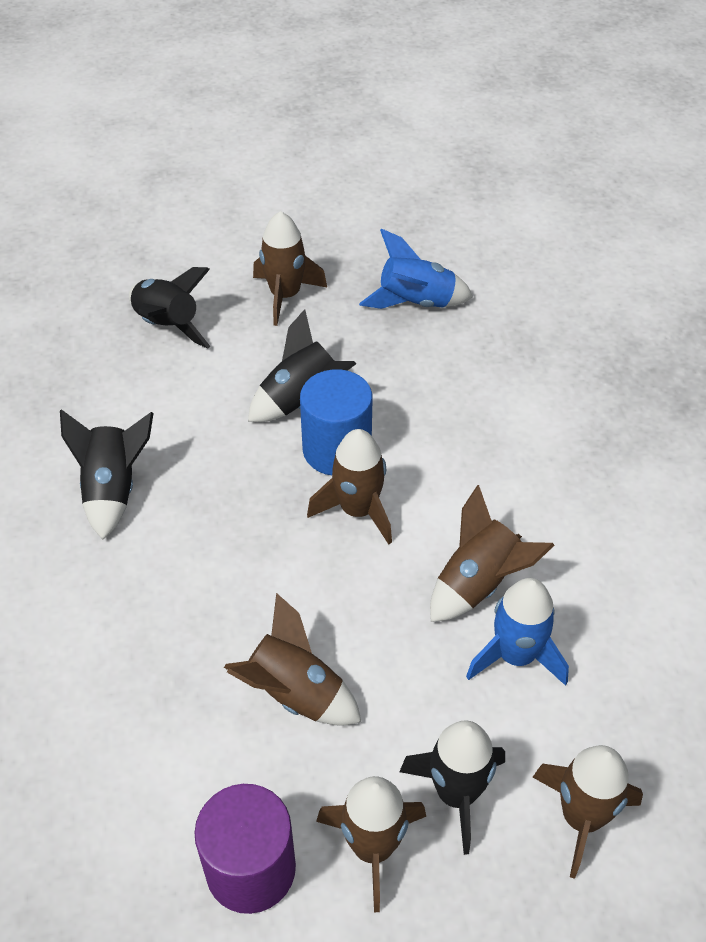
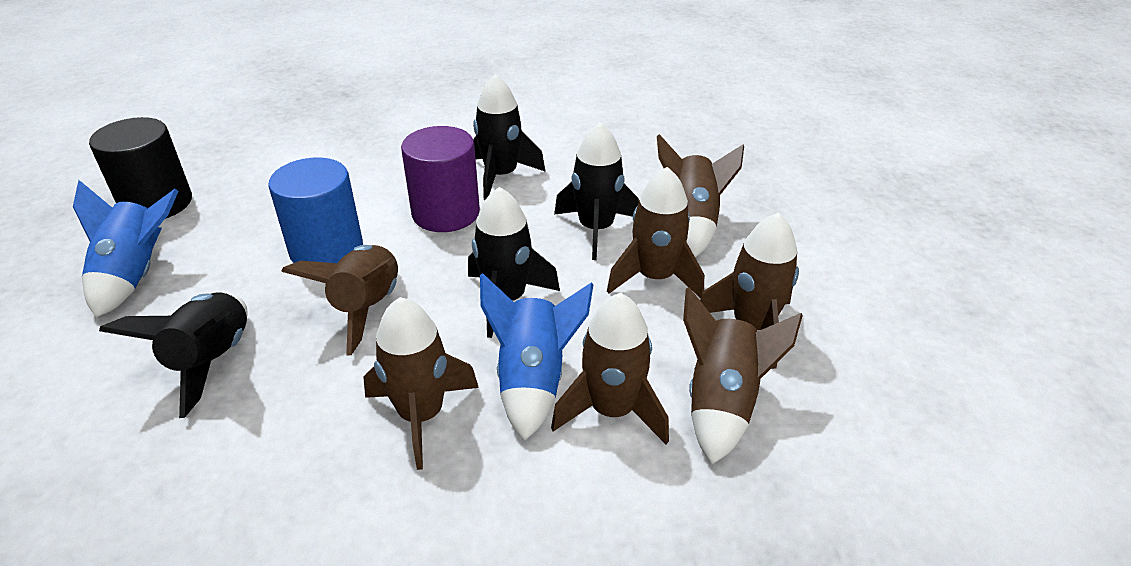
black cylinder: 0 -> 1
brown rocket: 6 -> 7

